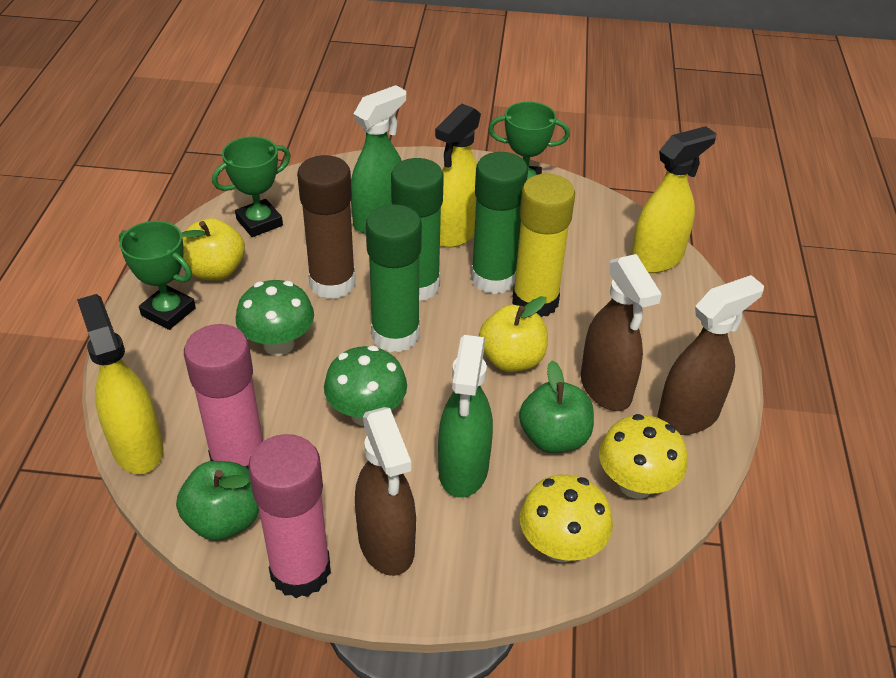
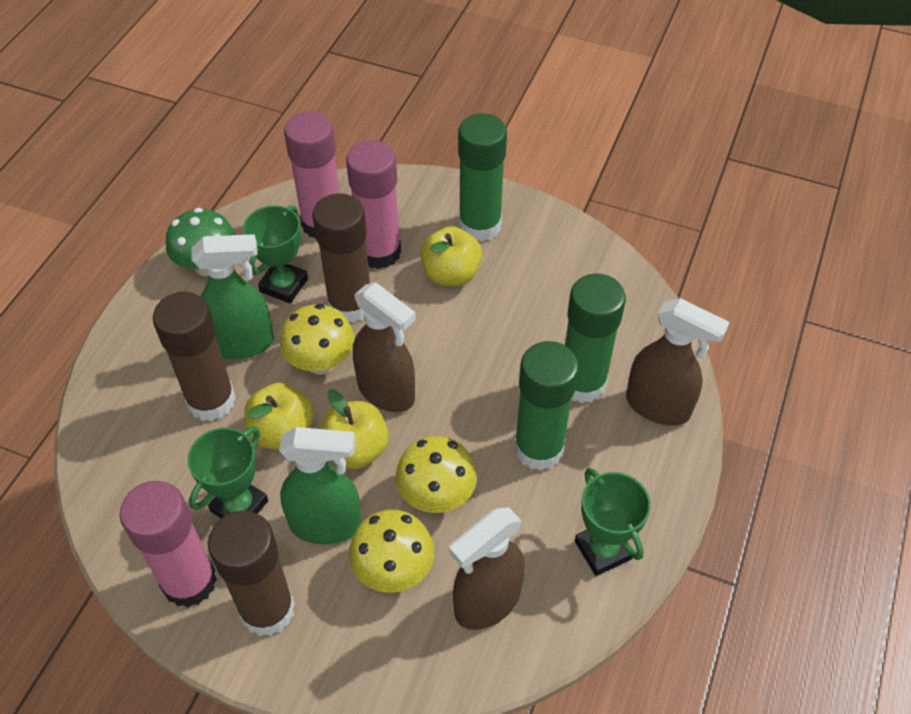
brown glue stick: 1 -> 3
green apple: 2 -> 0
green mushroom: 2 -> 1
pink glue stick: 2 -> 3
yellow apple: 2 -> 3
yellow glue stick: 1 -> 0
yellow mushroom: 2 -> 3
yellow spray bottle: 3 -> 0

